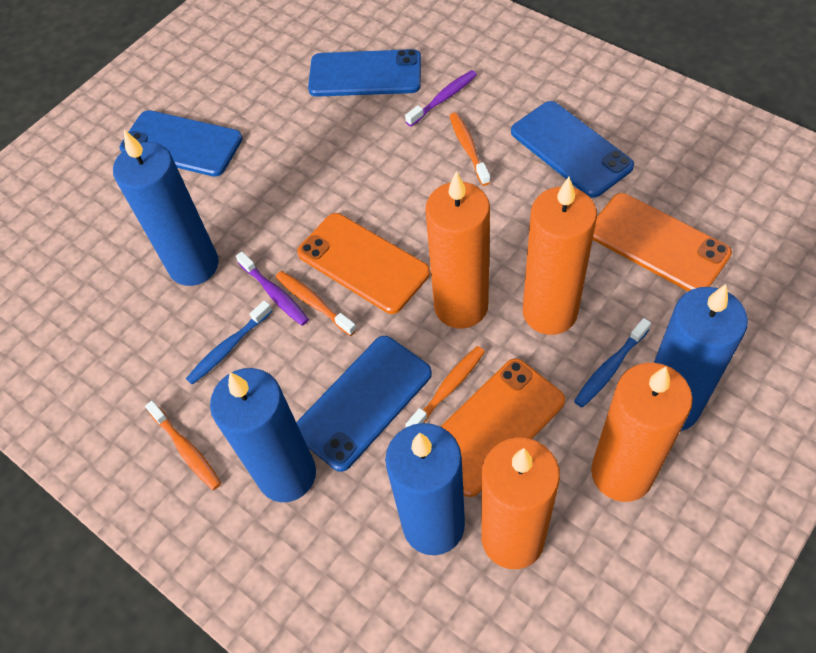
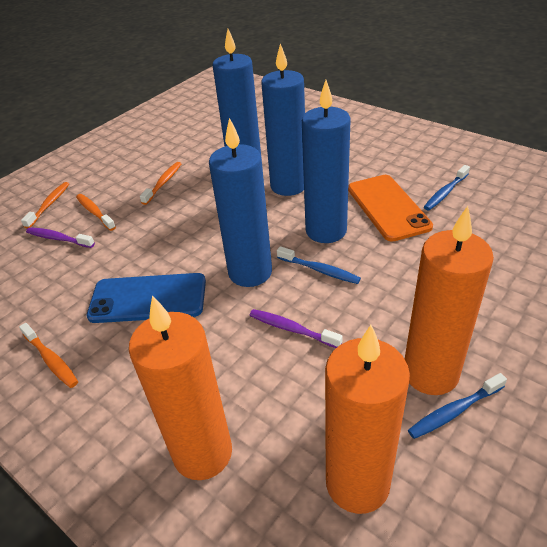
blue phone: 4 -> 1
blue toothbrush: 2 -> 3
orange candle: 4 -> 3
orange phone: 3 -> 1

